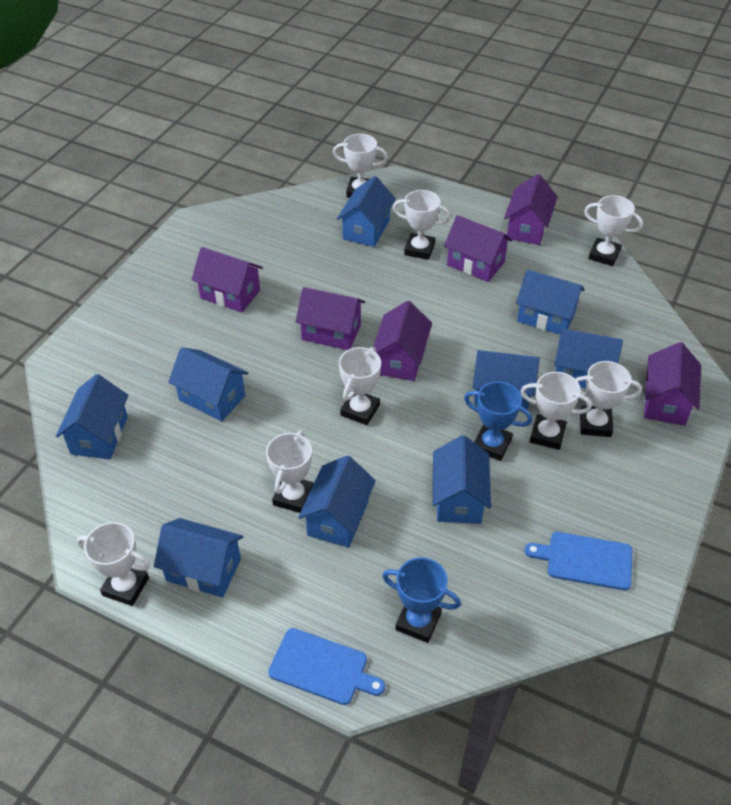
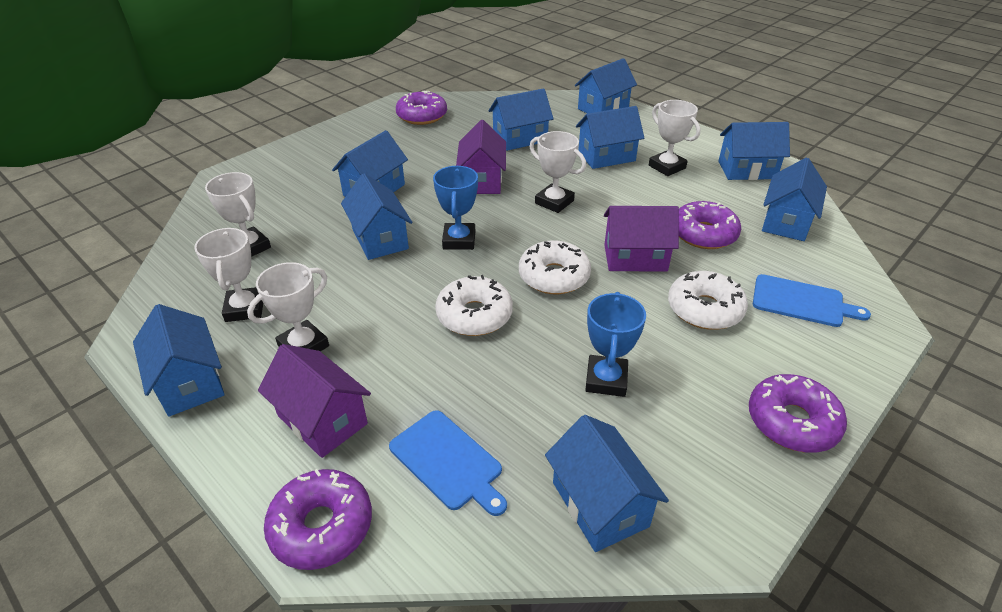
purple donut: 0 -> 4
purple house: 6 -> 3
white donut: 0 -> 3
white trophy: 8 -> 5

